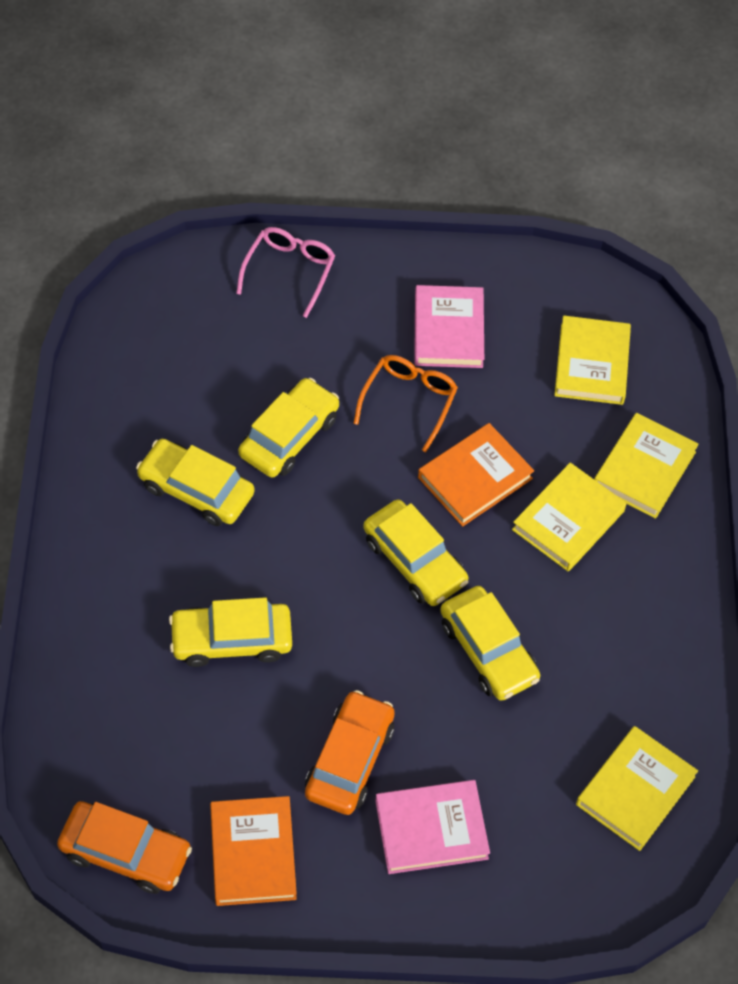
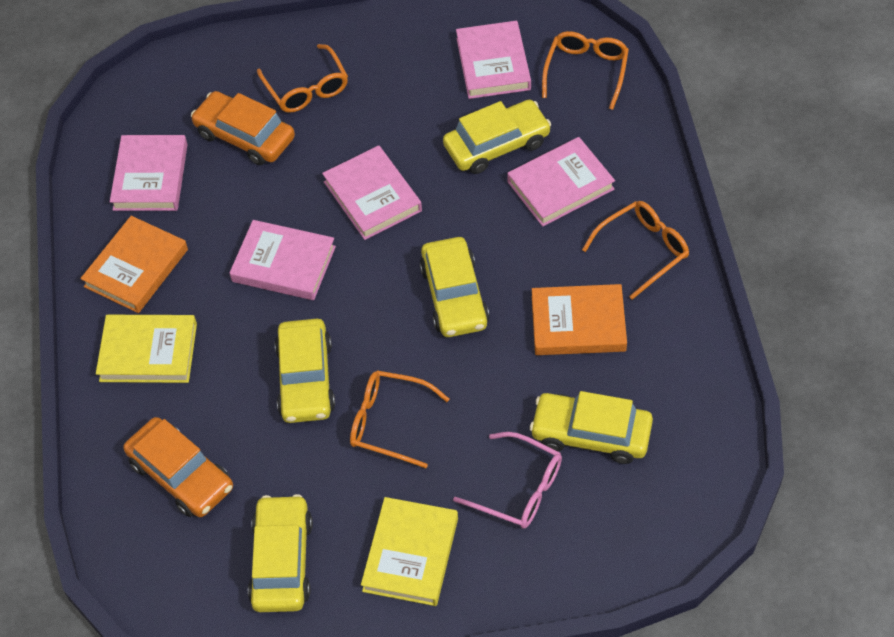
orange glasses: 1 -> 4
pink book: 2 -> 5
yellow book: 4 -> 2

